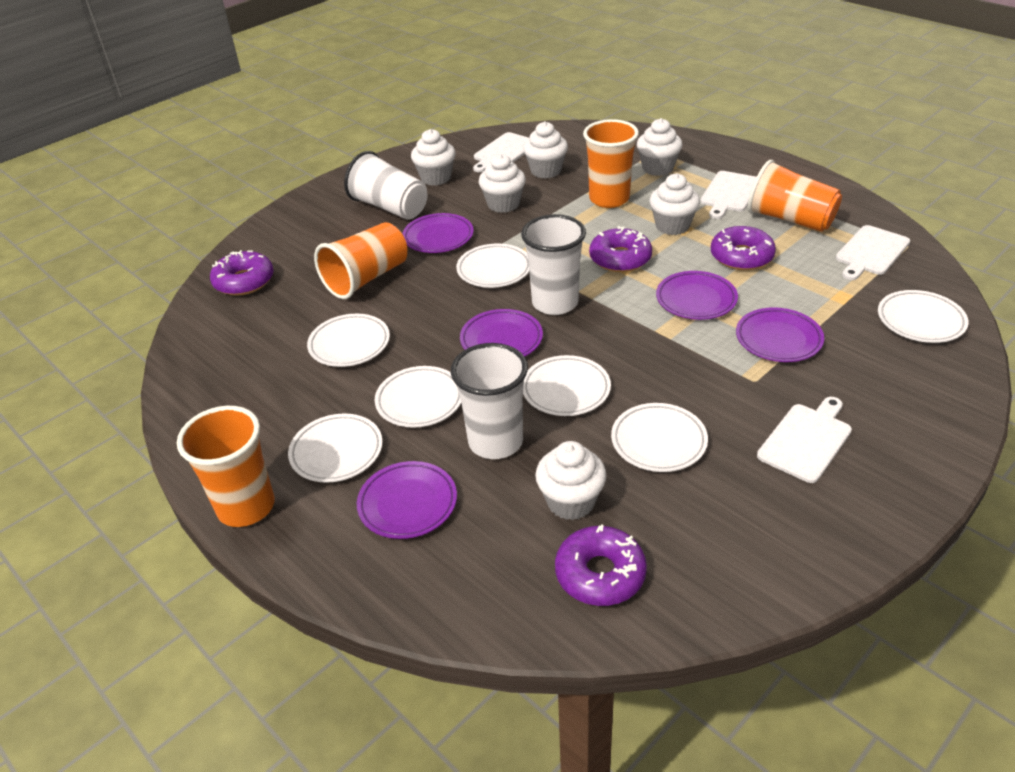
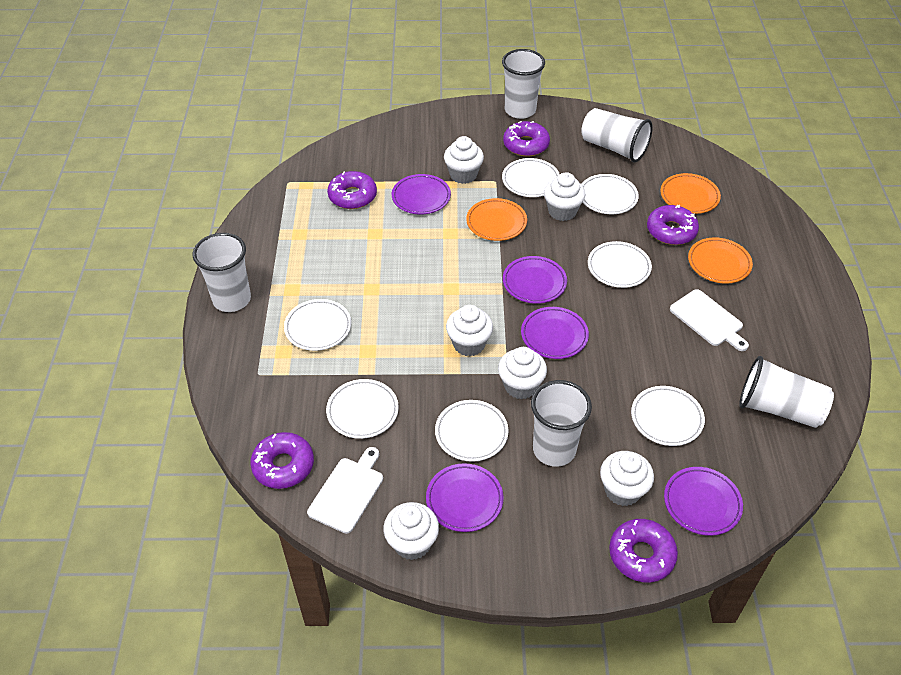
orange cup: 4 -> 0
orange plate: 0 -> 3
purple donut: 4 -> 5
white cup: 3 -> 5
white cutting board: 4 -> 2

